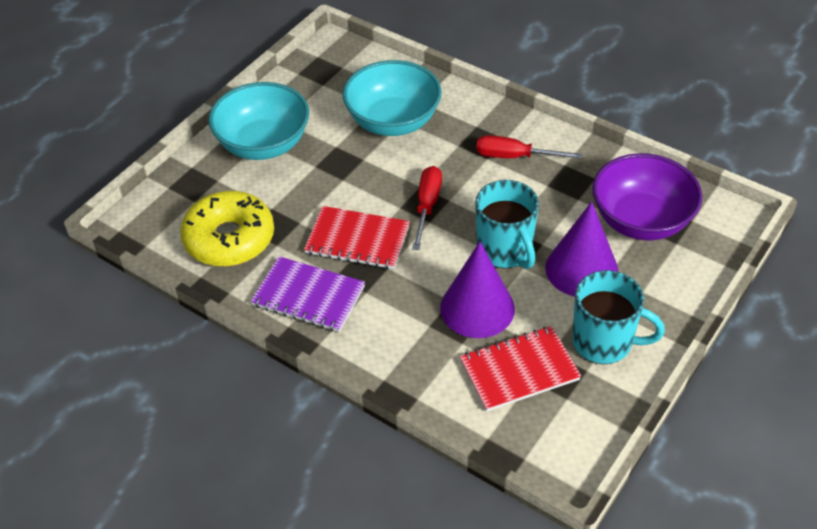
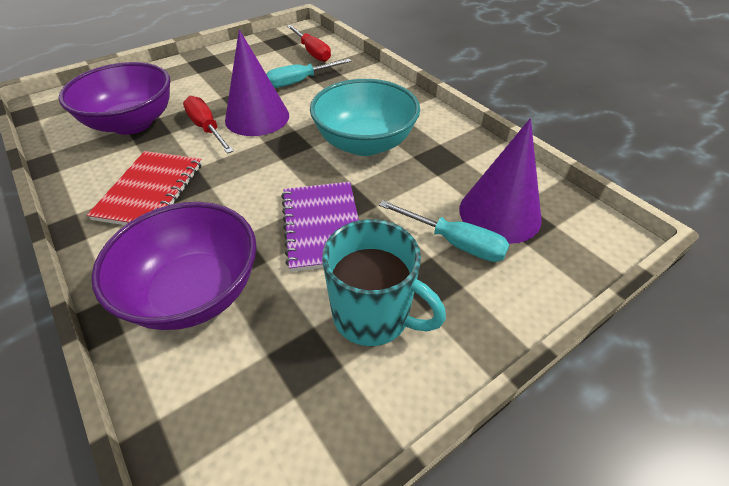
purple bowl: 1 -> 2
red notebook: 2 -> 1
turquoise bowl: 2 -> 1
turquoise mug: 2 -> 1
turquoise screwdriver: 0 -> 2
yellow donut: 1 -> 0

